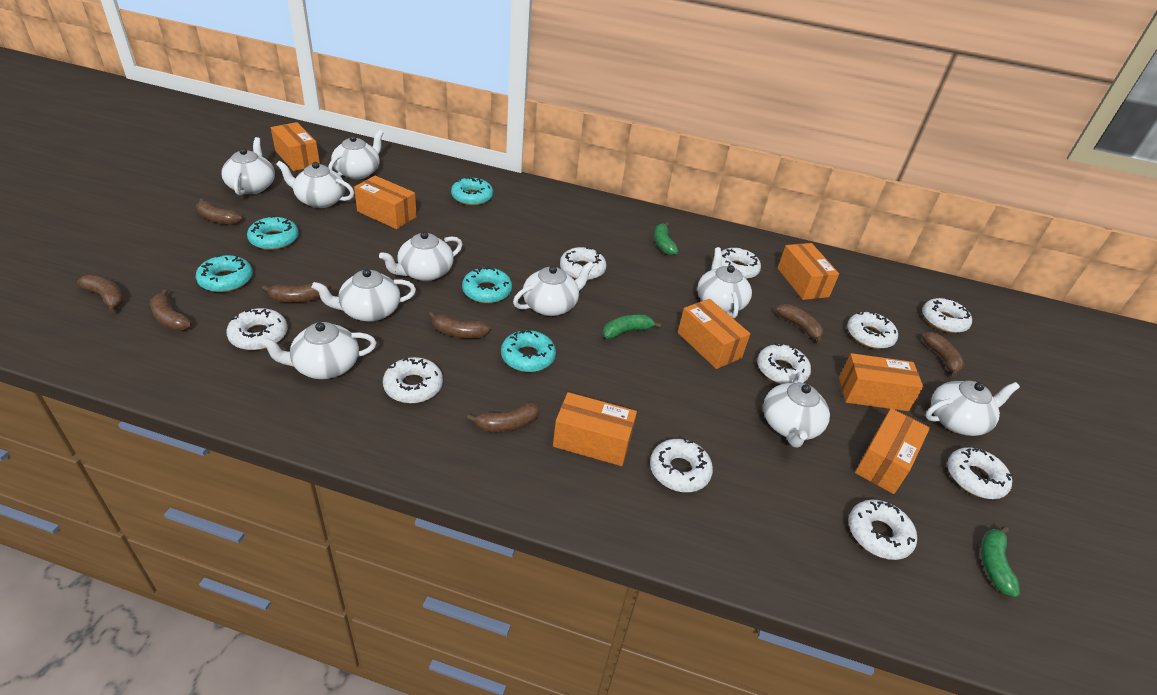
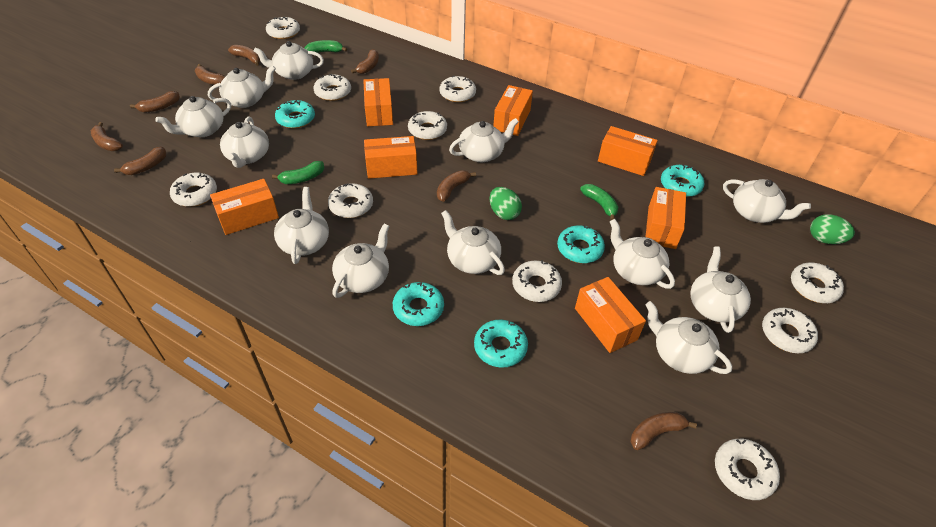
green egg: 0 -> 2
white teapot: 10 -> 12

